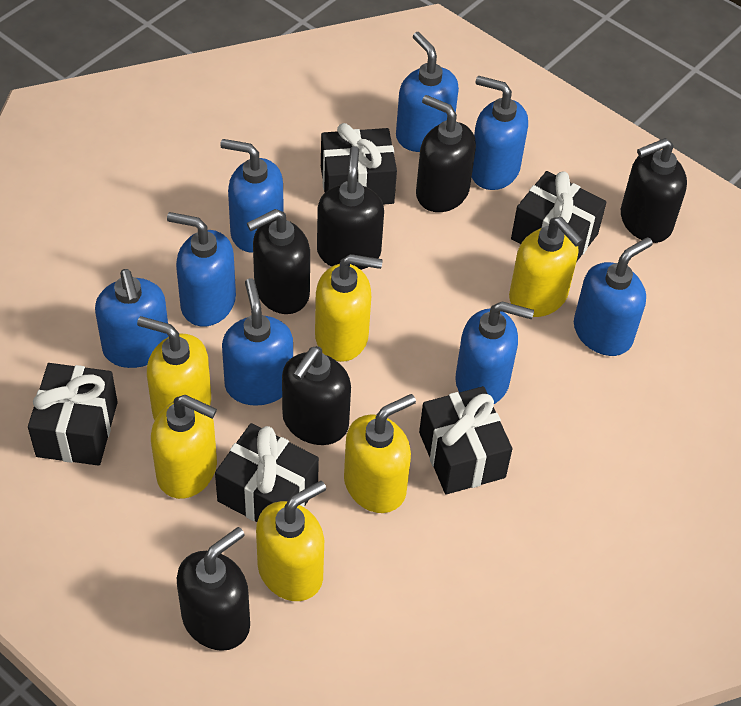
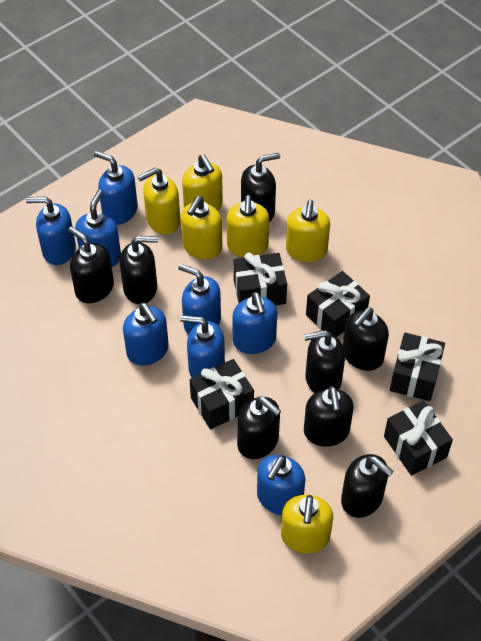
black soap dispenser: 6 -> 8

